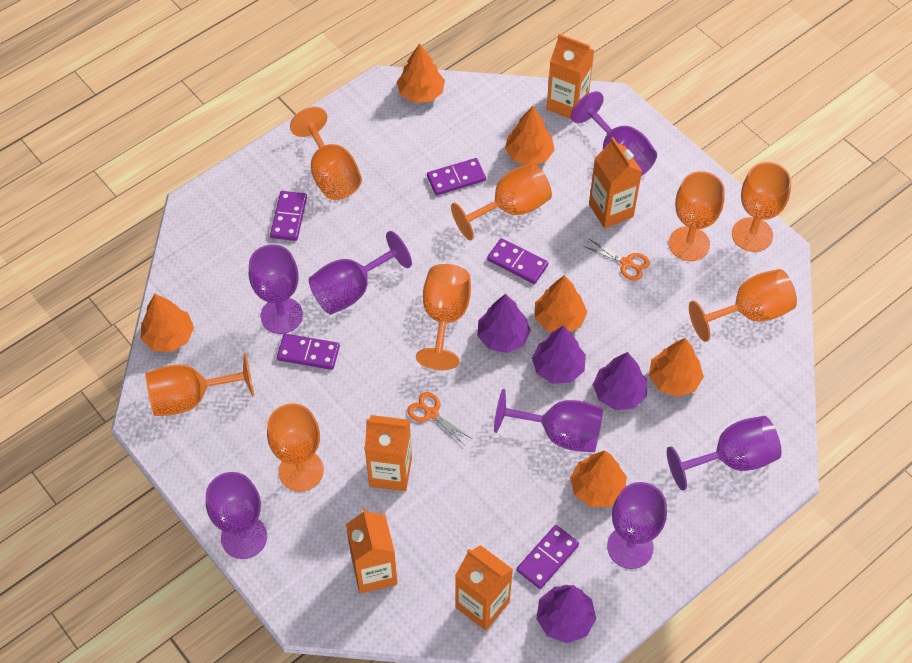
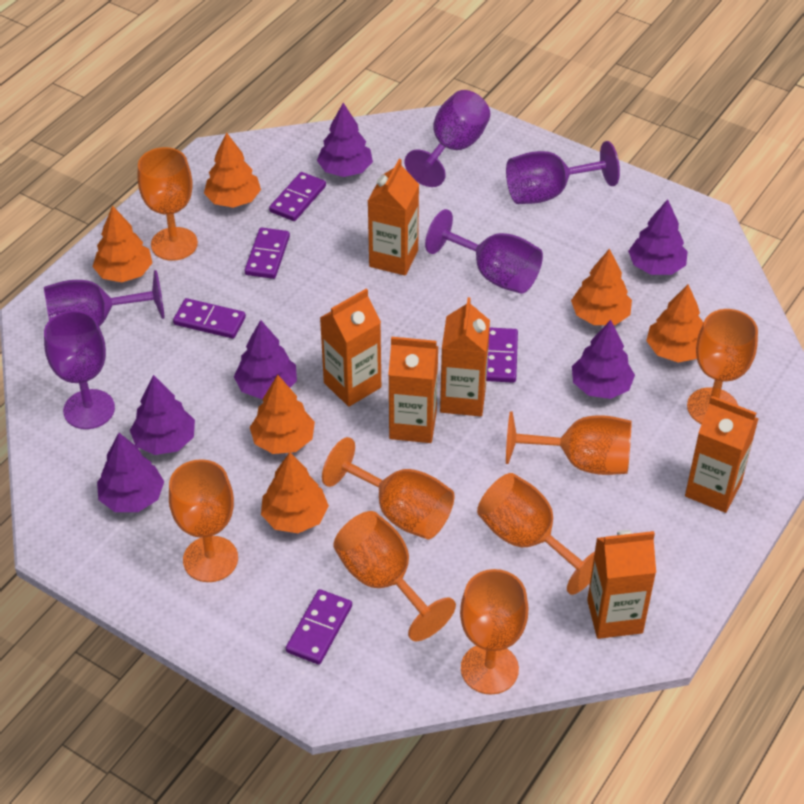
orange carton: 5 -> 6
orange scissors: 2 -> 0
purple goblet: 7 -> 5
purple tree: 4 -> 6

